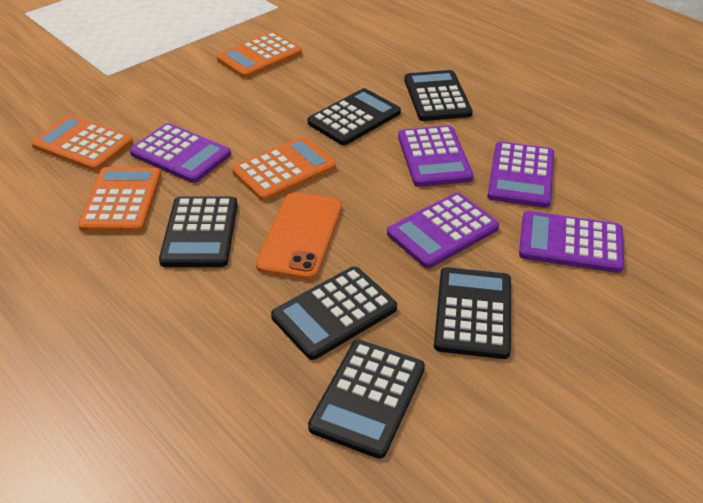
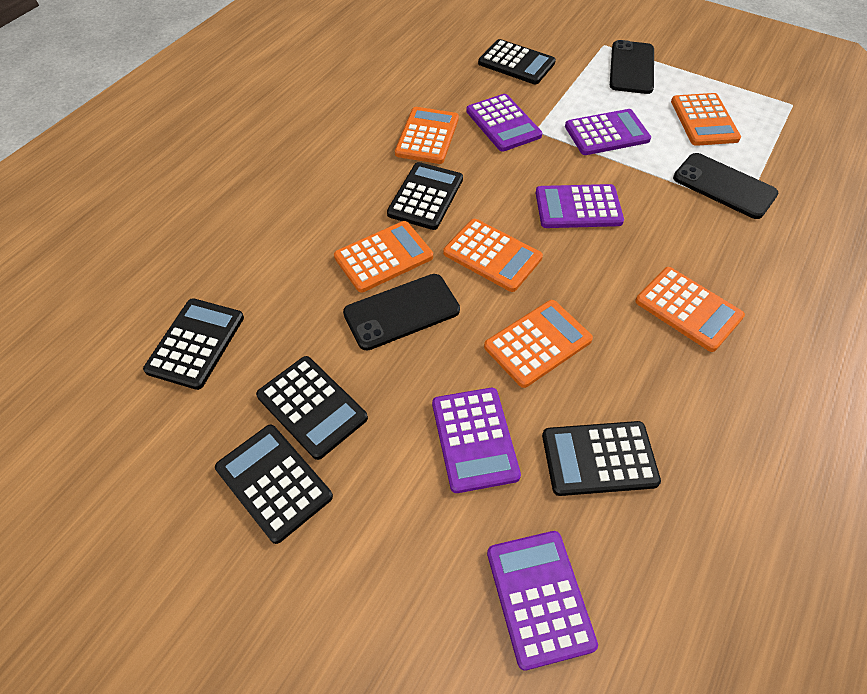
black phone: 0 -> 3
orange calculator: 4 -> 6
orange phone: 1 -> 0

